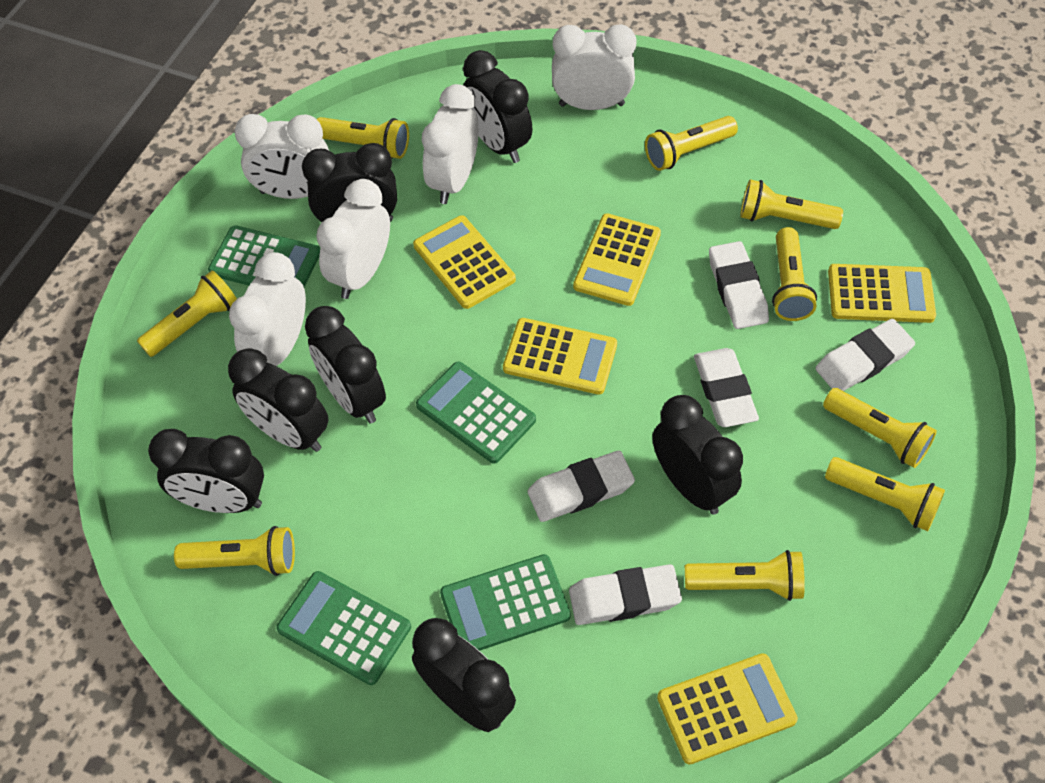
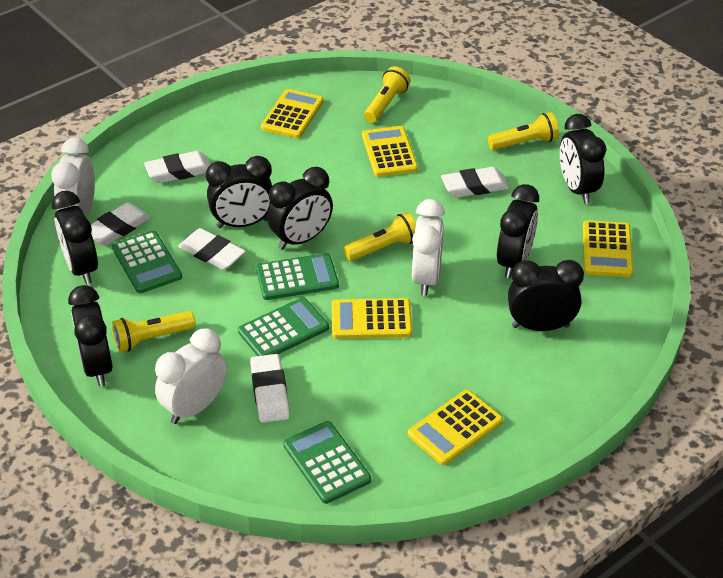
white clock: 5 -> 3
yellow flashlight: 9 -> 4

